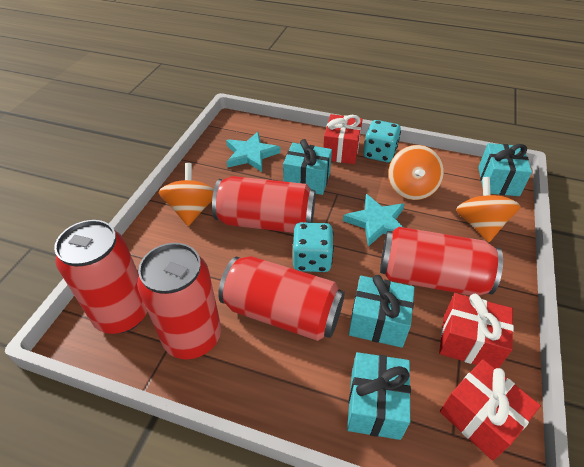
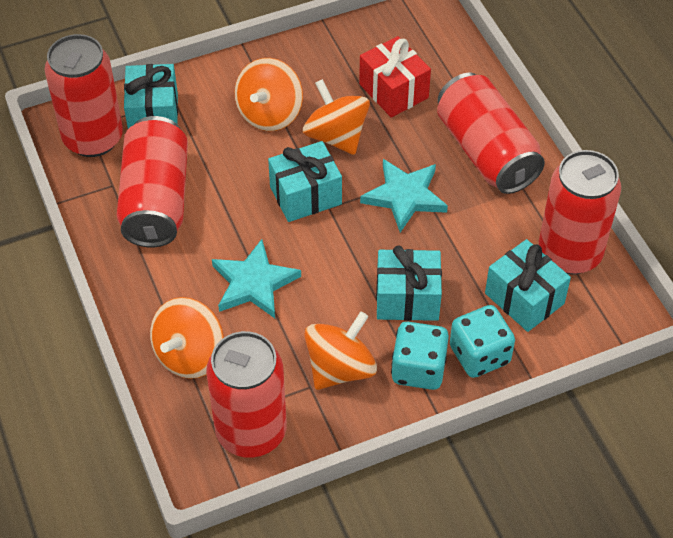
orange spinning top: 3 -> 4
red gift: 3 -> 1

